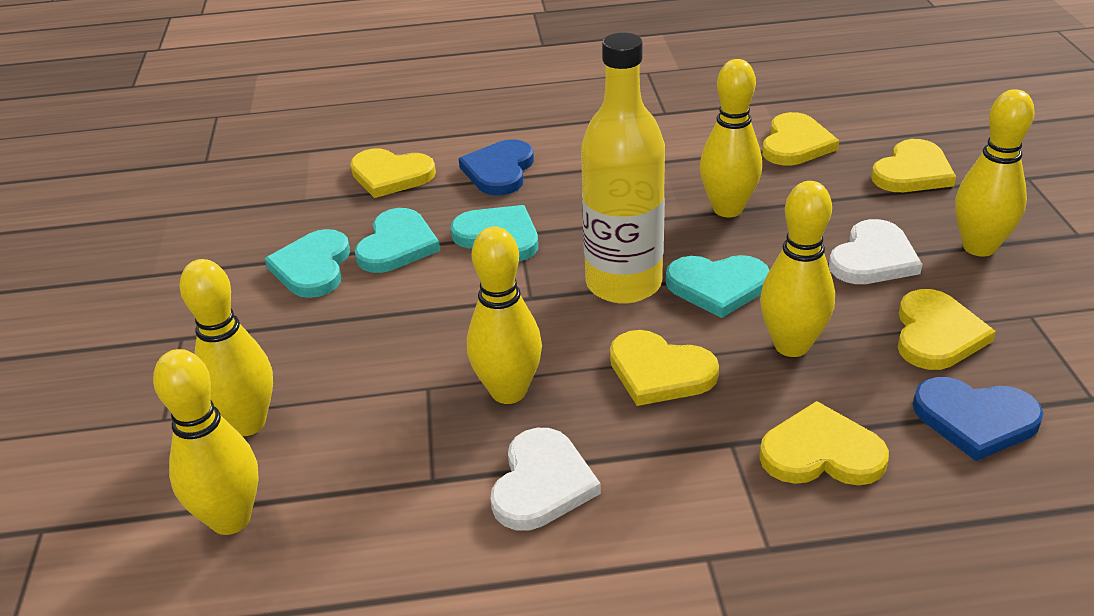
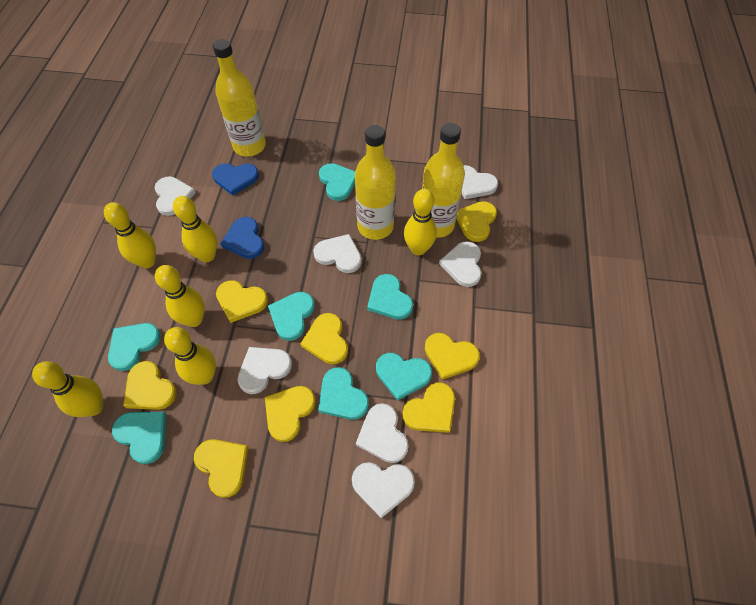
turquoise heart: 4 -> 7
white heart: 2 -> 7
yellow bottle: 1 -> 3
yellow heart: 6 -> 8

